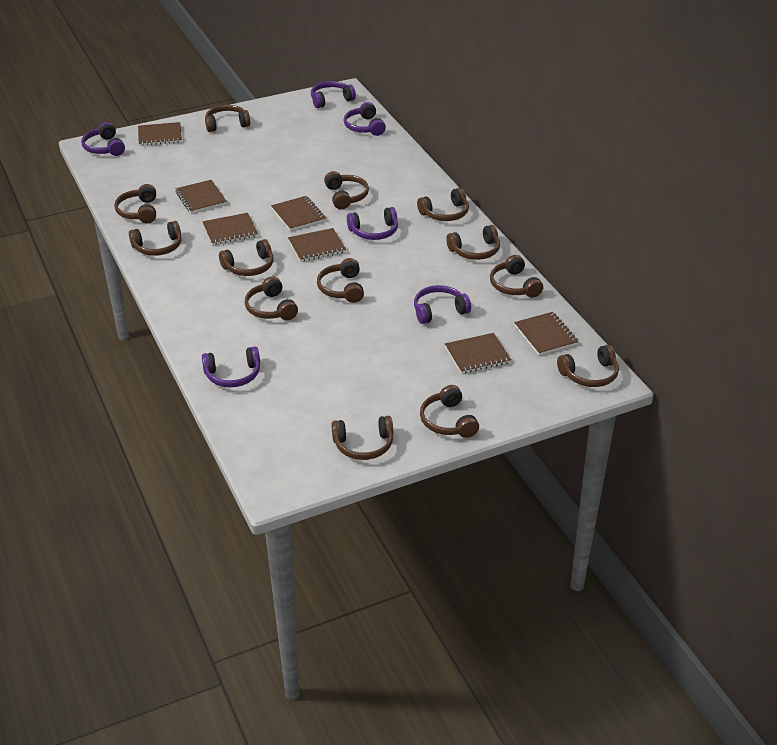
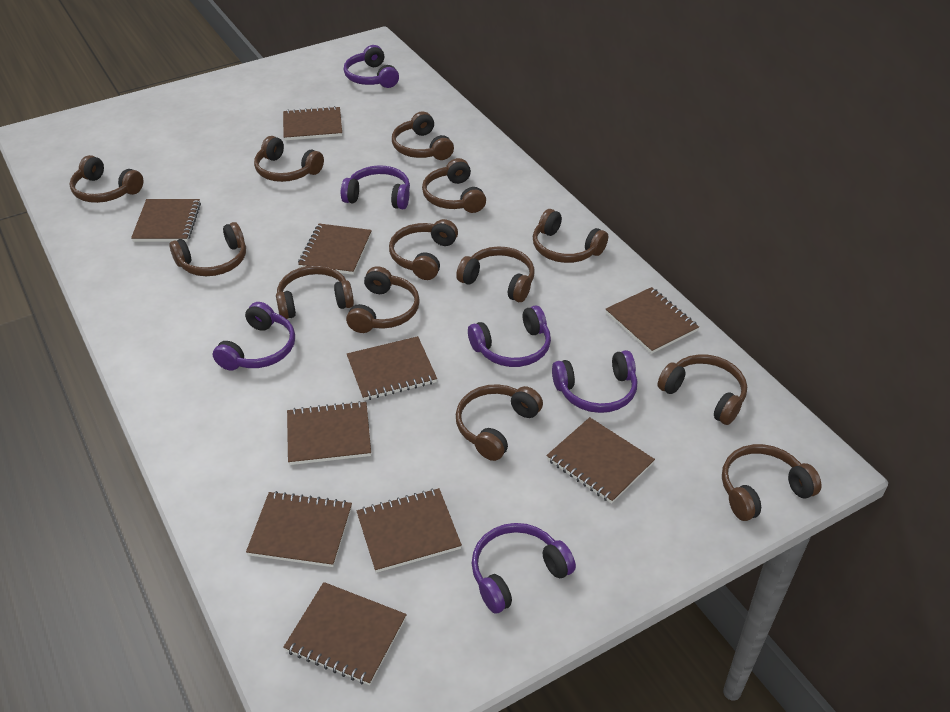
brown notebook: 7 -> 10

